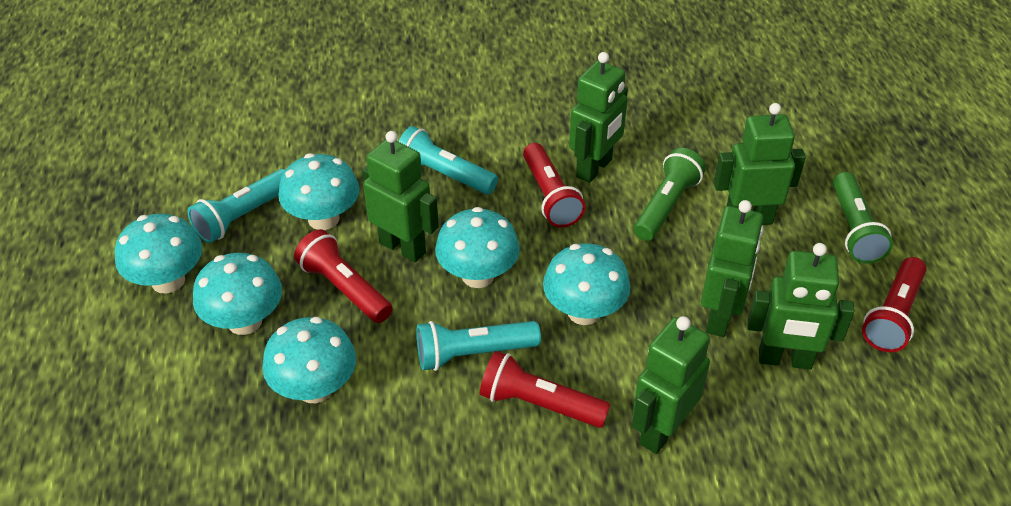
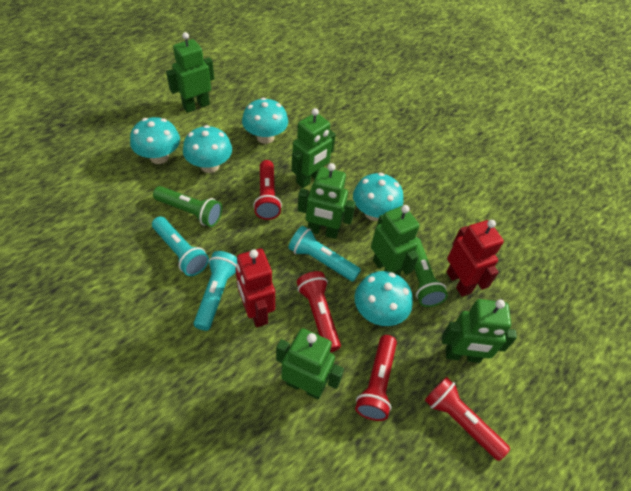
red robot: 0 -> 2
turquoise mushroom: 6 -> 5

